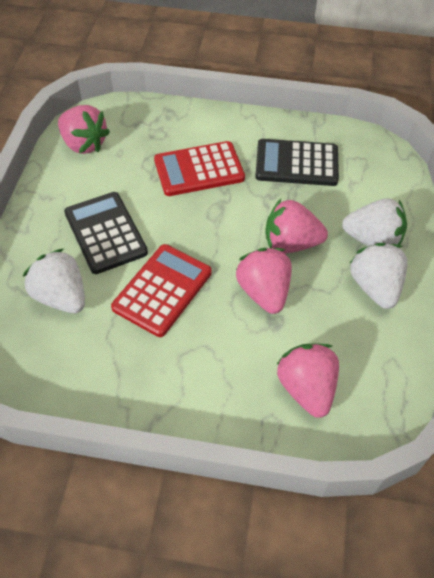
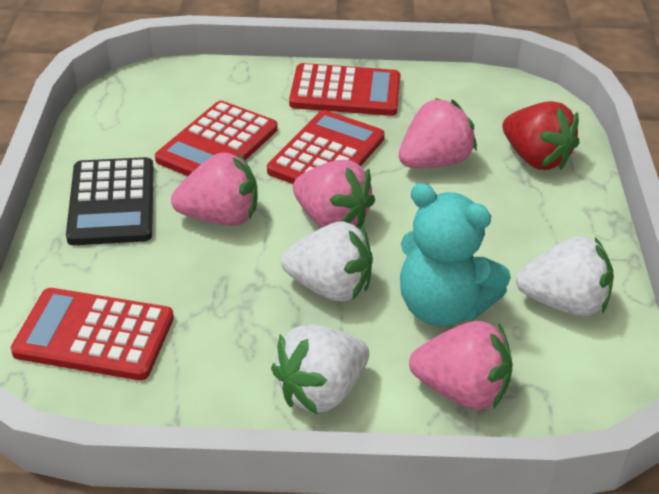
black calculator: 2 -> 1
red calculator: 2 -> 4
red strawberry: 0 -> 1
turquoise teddy bear: 0 -> 1

